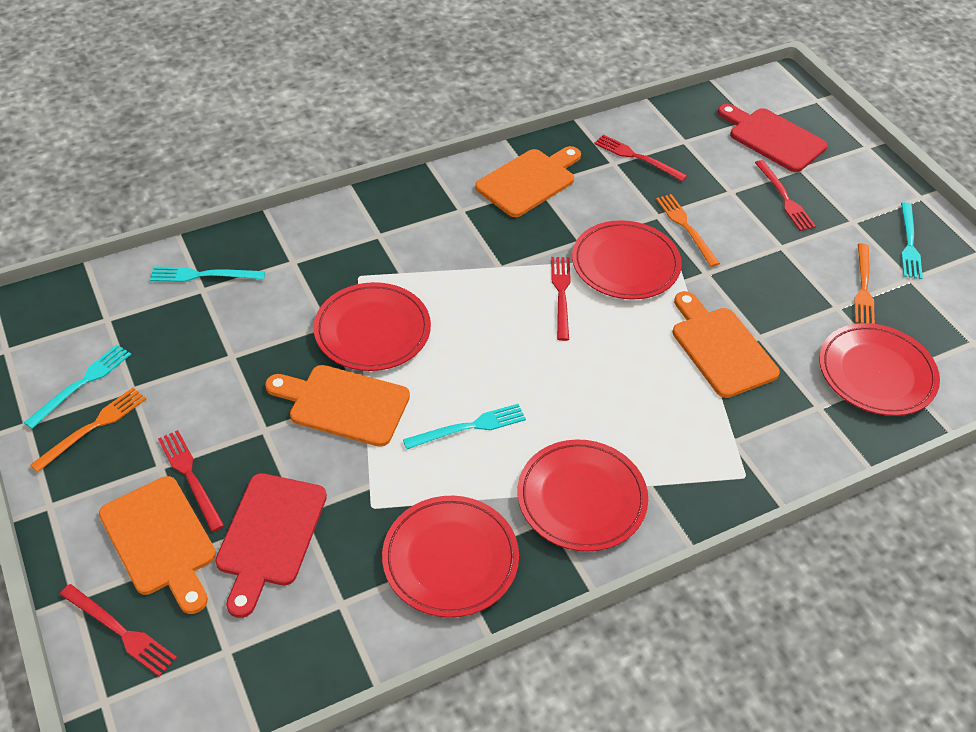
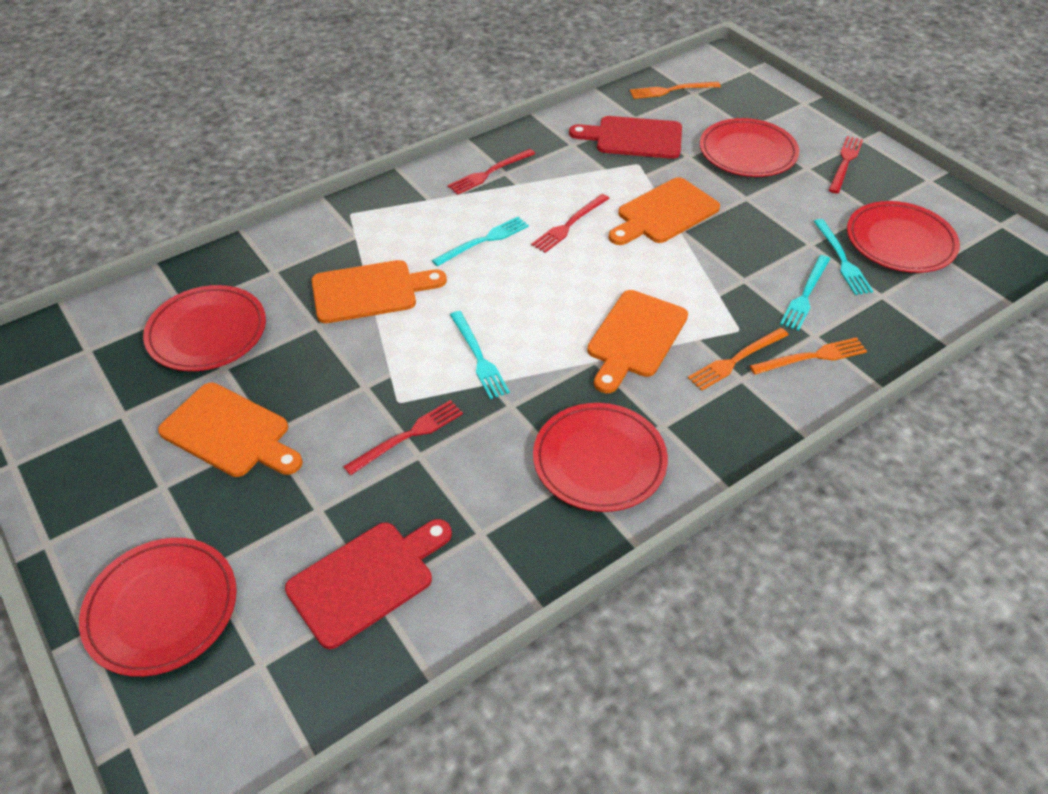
red fork: 5 -> 4

